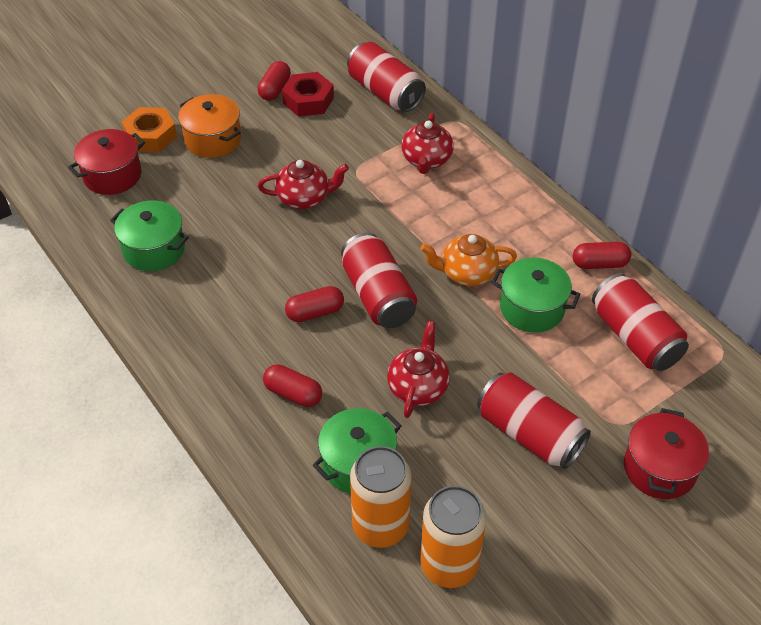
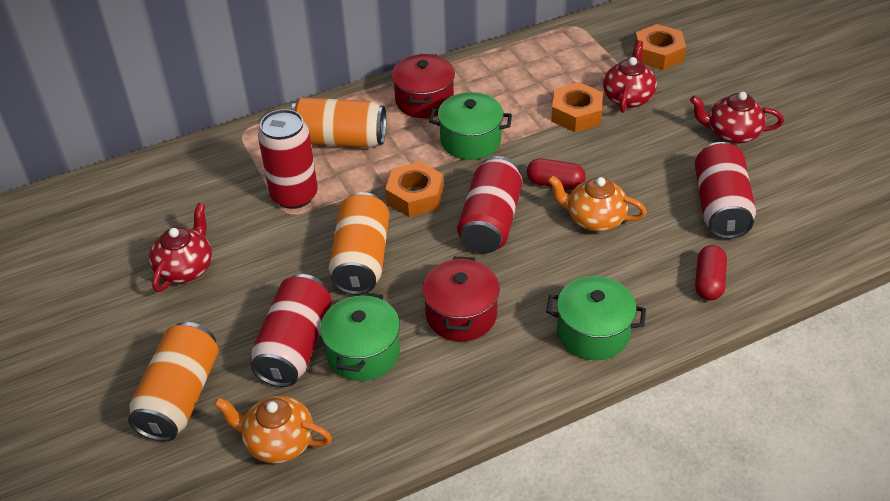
orange can: 2 -> 3
orange nut: 1 -> 3
orange pot: 1 -> 0
orange teapot: 1 -> 2
red capsule: 4 -> 2
red nut: 1 -> 0

